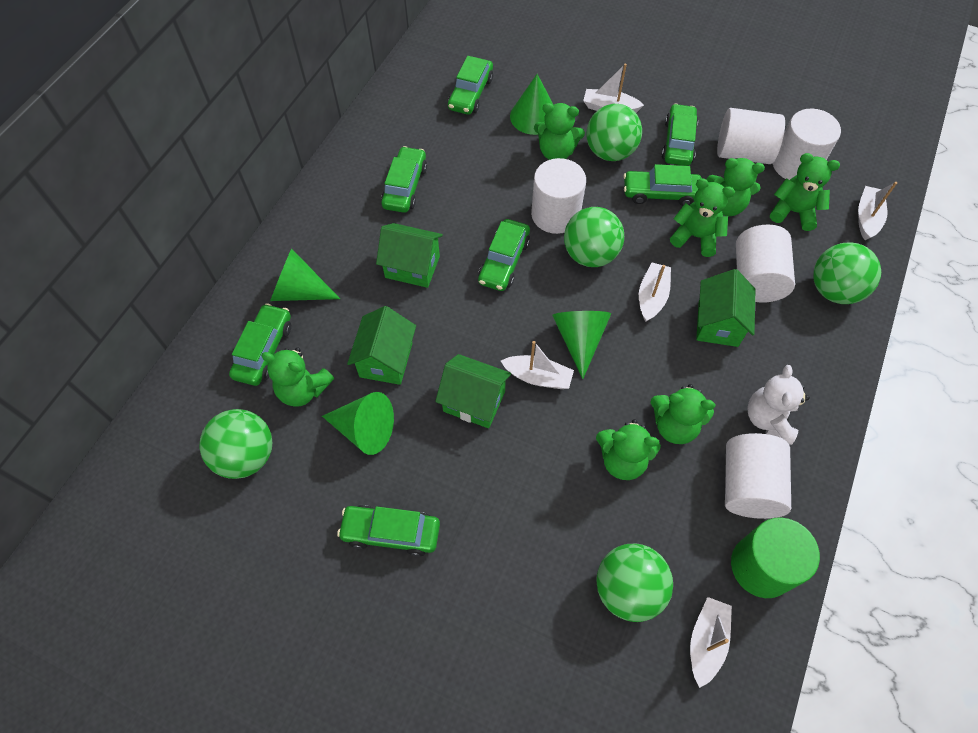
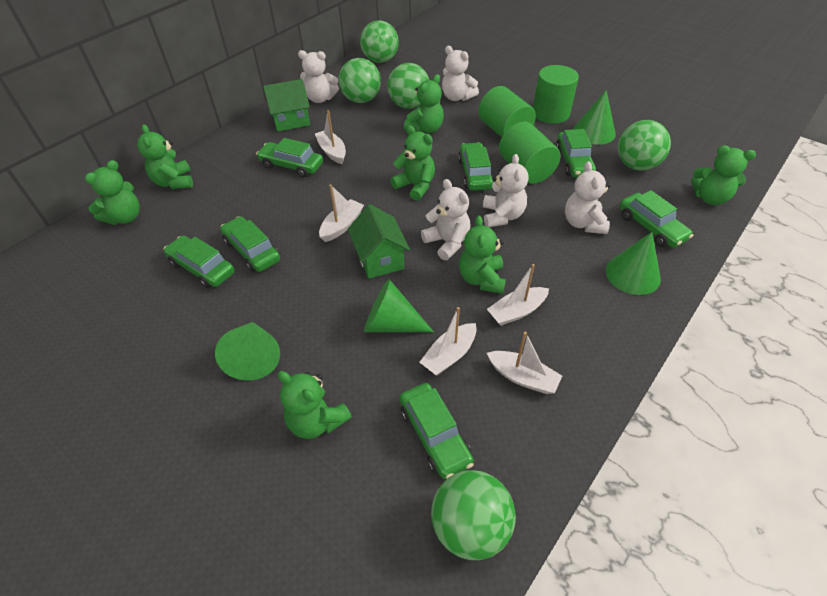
green cylinder: 1 -> 3
green house: 4 -> 2
white cylinder: 5 -> 0
white teddy bear: 1 -> 5

